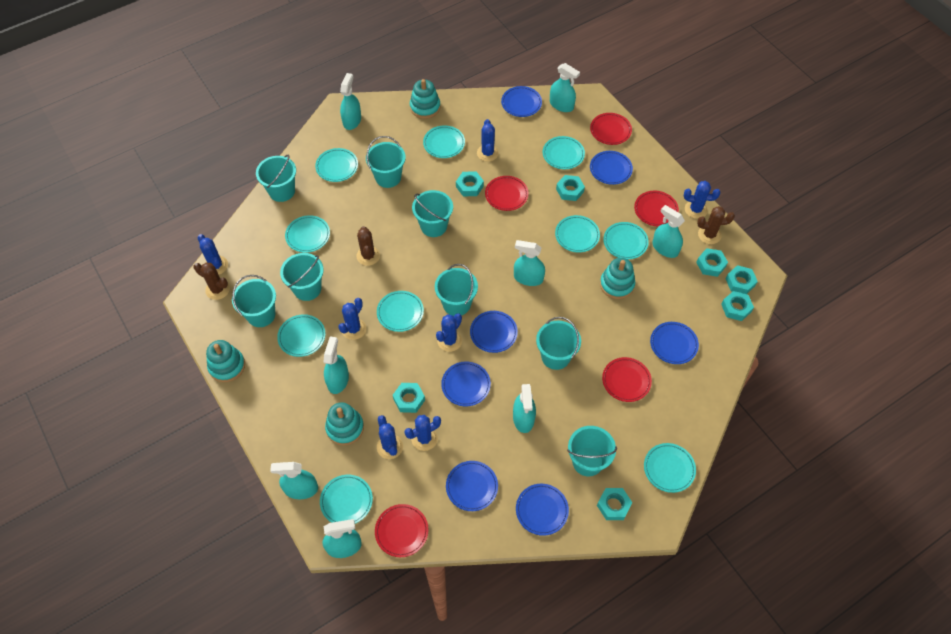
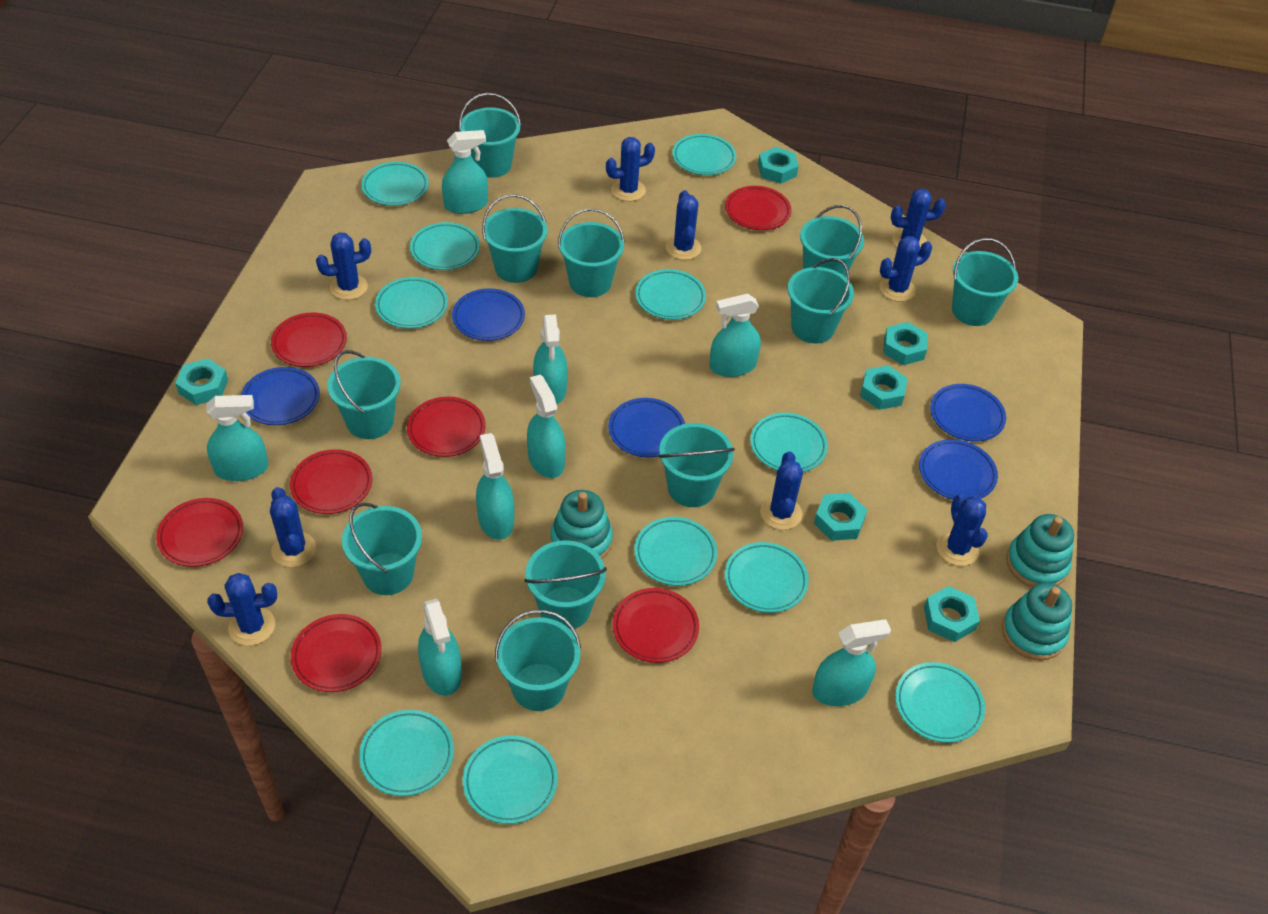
blue cactus: 7 -> 9
blue plate: 7 -> 5
brown cactus: 3 -> 0
red plate: 5 -> 7
turquoise bucket: 8 -> 11
turquoise nut: 7 -> 6
turquoise plate: 10 -> 11
turquoise stacking toy: 4 -> 3

